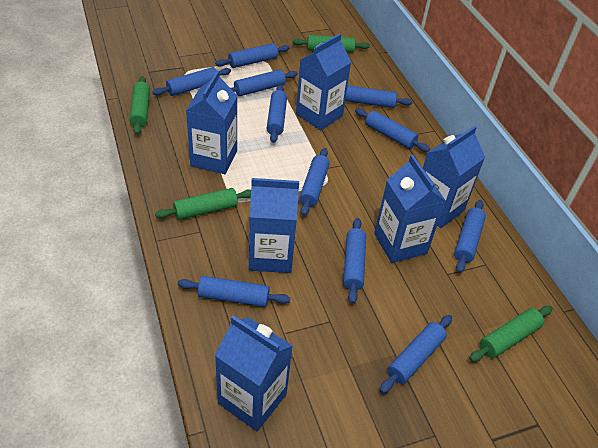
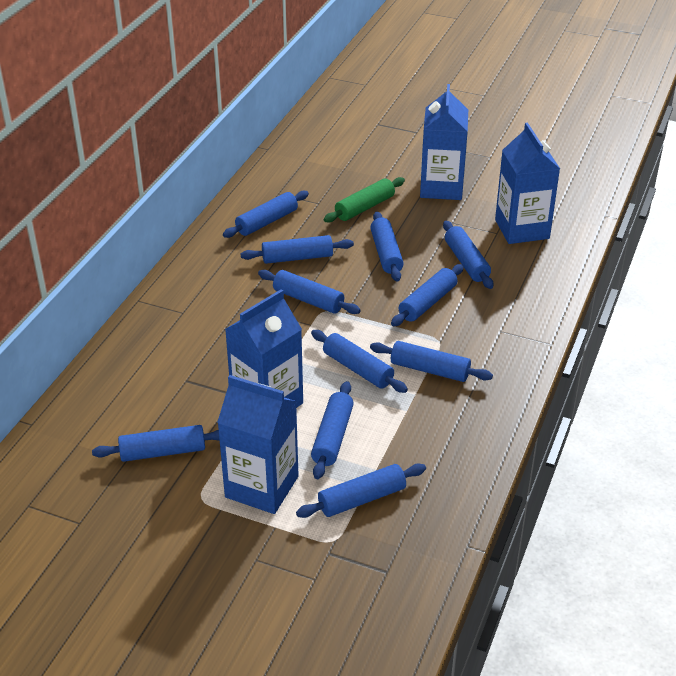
blue carton: 6 -> 4
green rolling pin: 4 -> 1

